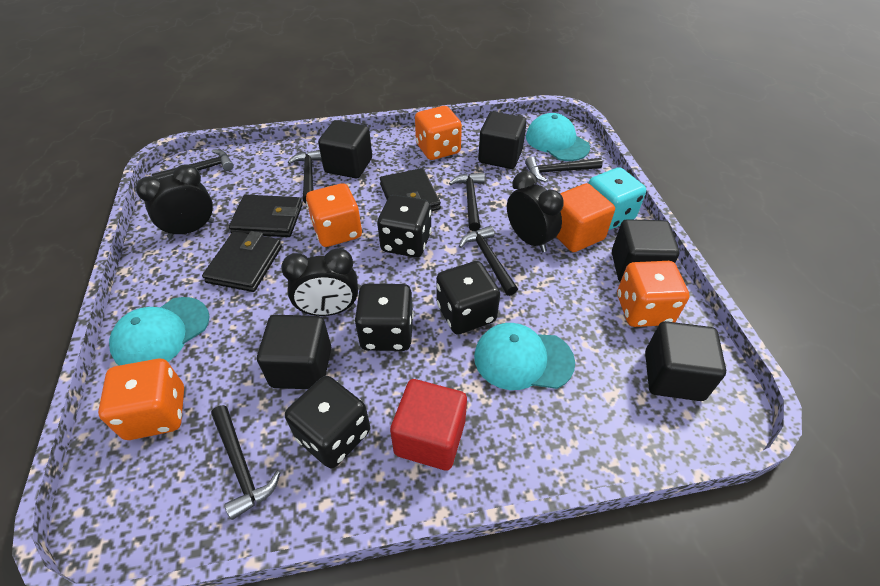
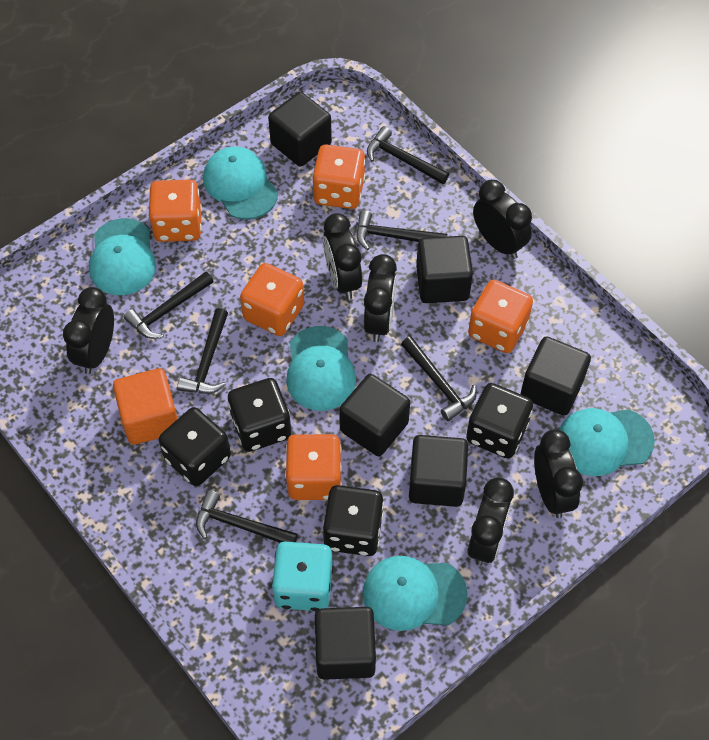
black clock: 3 -> 6
black cube: 5 -> 6
black wallet: 3 -> 0
orange dice: 4 -> 5
red cube: 1 -> 0
turquoise cap: 3 -> 5

